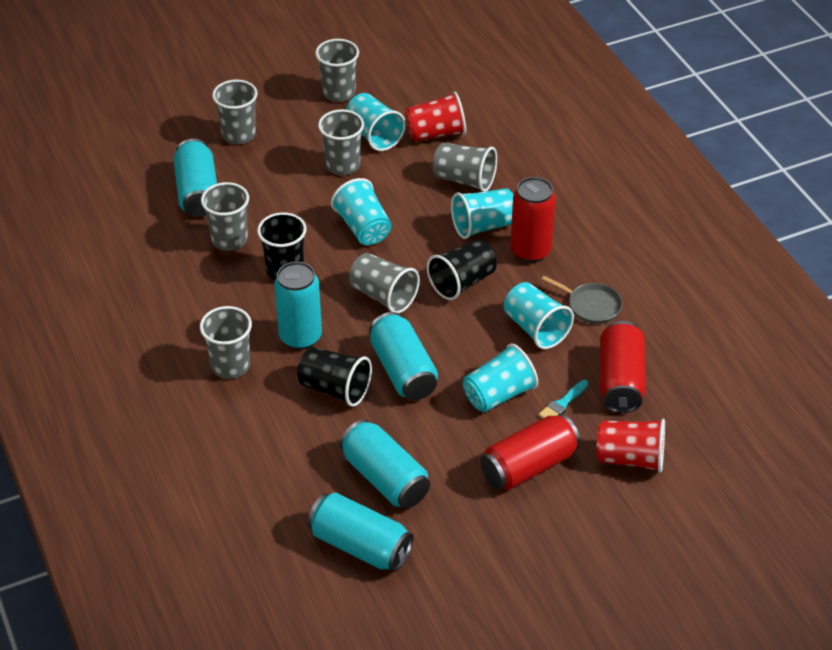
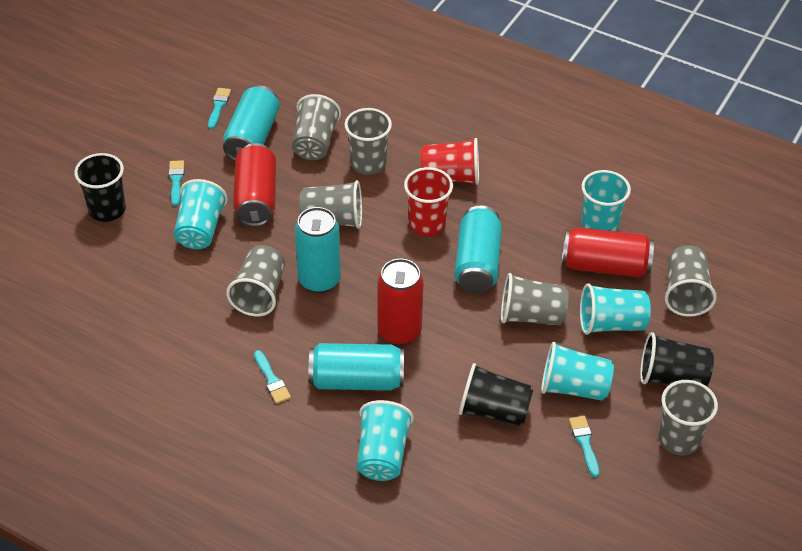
grey pan: 1 -> 0
turquoise brush: 1 -> 4
turquoise can: 5 -> 4

